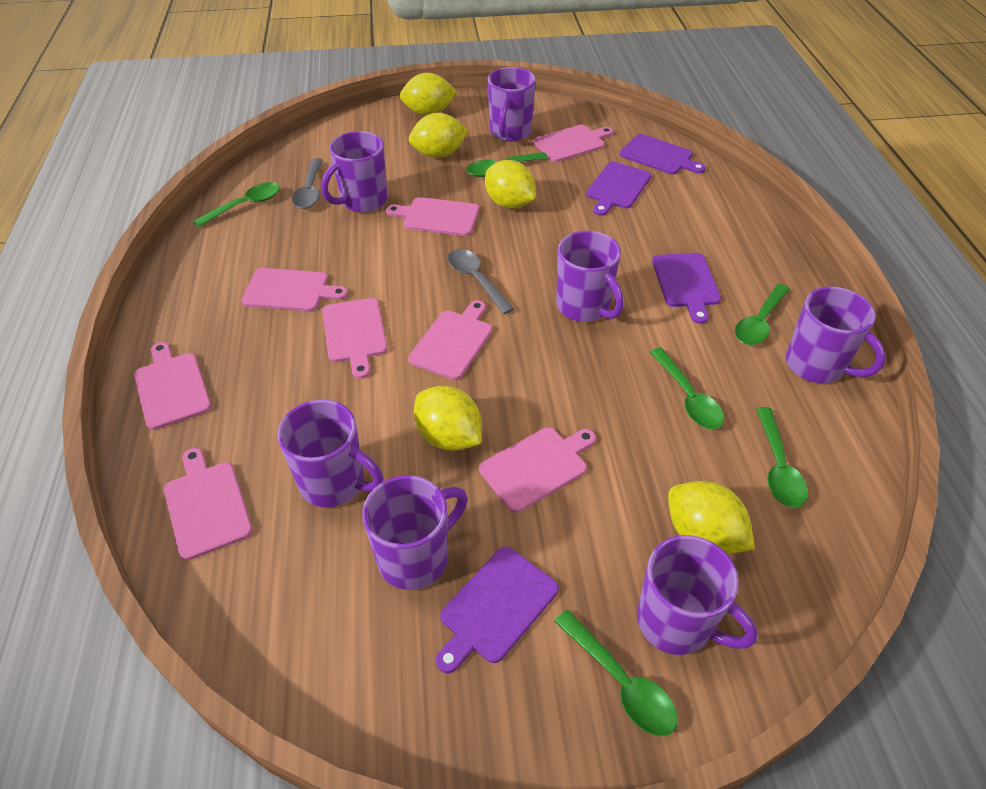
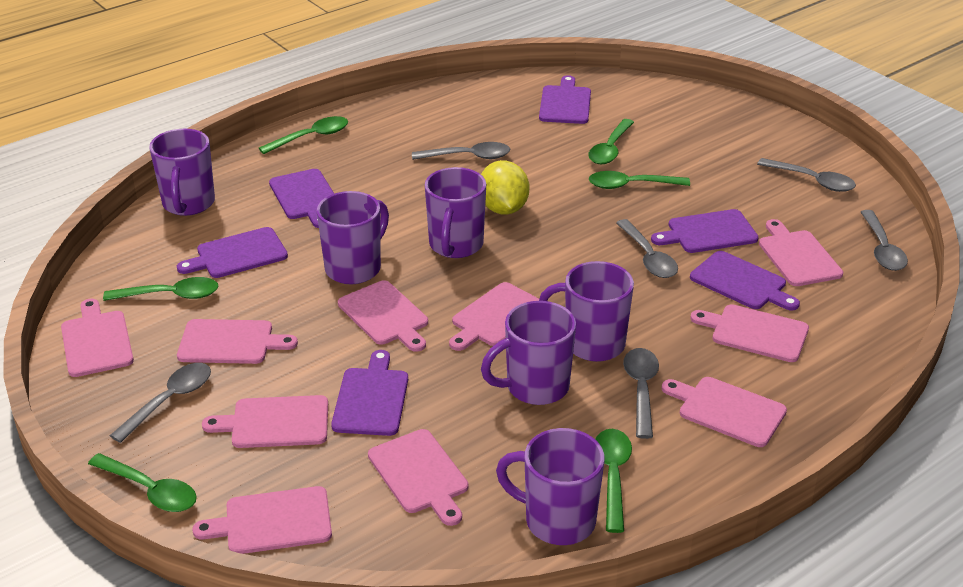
grey spoon: 2 -> 6
pink cutting board: 8 -> 10
purple cutting board: 4 -> 6
purple mug: 7 -> 6
yellow lemon: 5 -> 1

